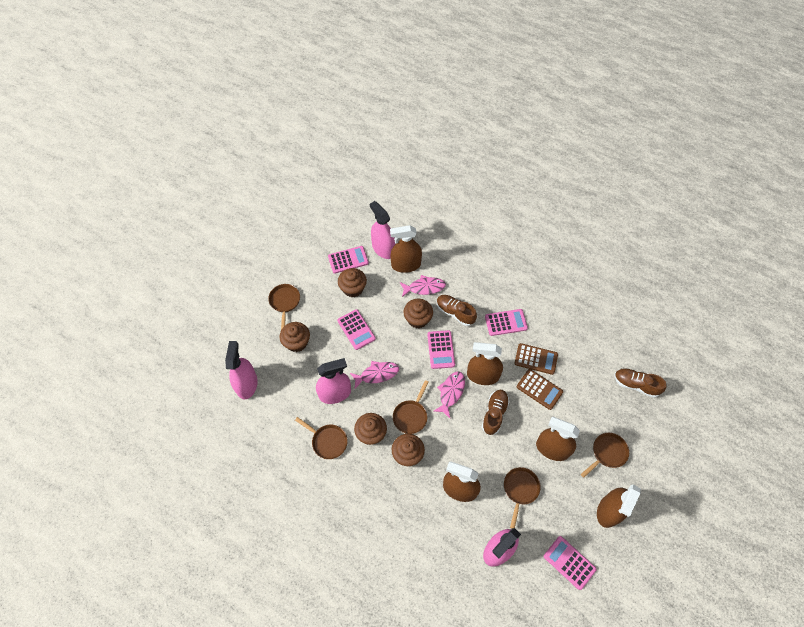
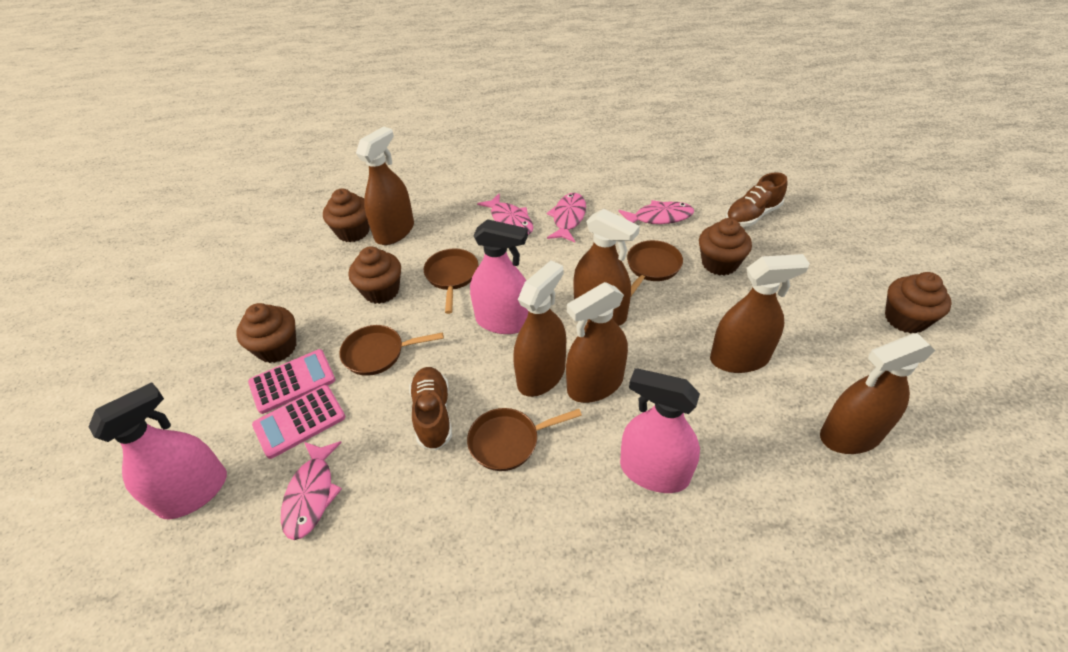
brown calculator: 2 -> 0
brown pan: 5 -> 4
brown shoe: 3 -> 2
brown spray bottle: 5 -> 6
pink calculator: 5 -> 2
pink fish: 3 -> 4
pink spray bottle: 4 -> 3

